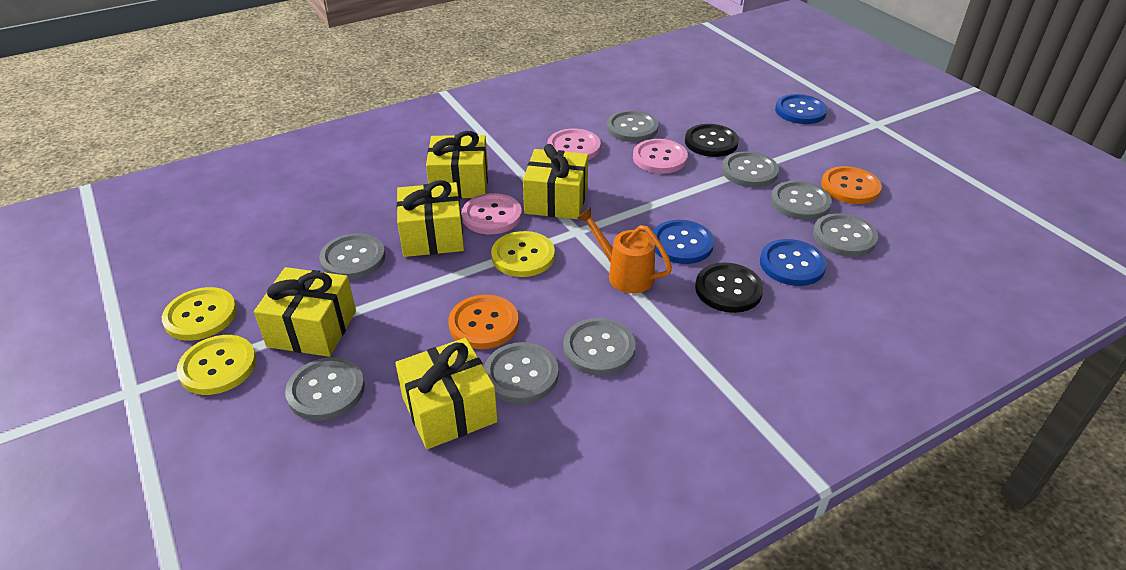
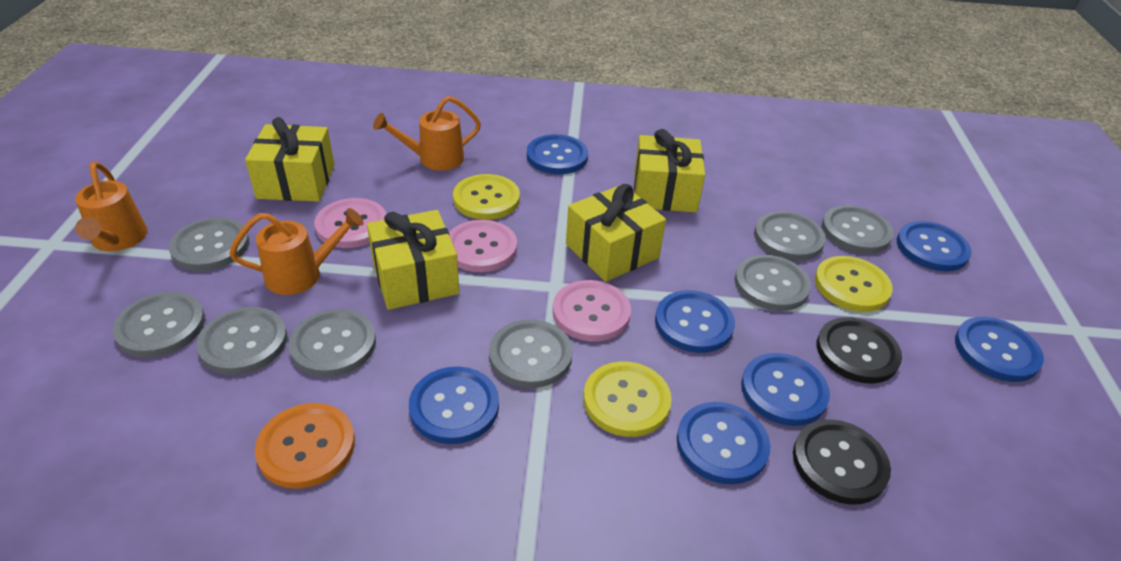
blue button: 3 -> 7
orange button: 2 -> 1
orange watering can: 1 -> 3
yellow gift: 5 -> 4

